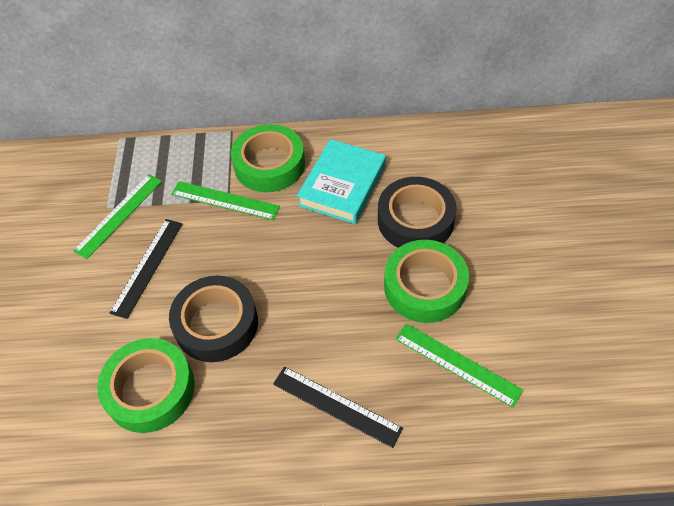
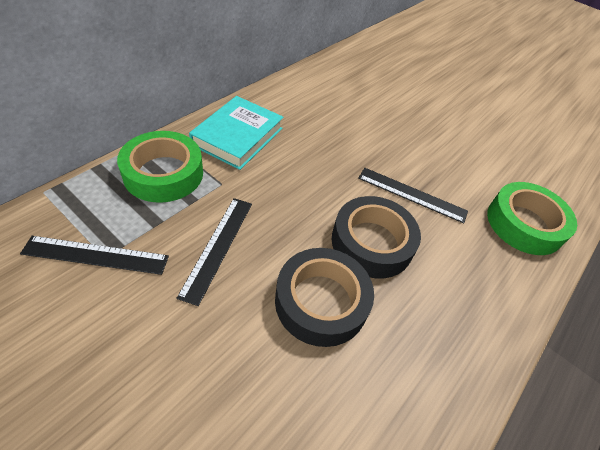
black ruler: 2 -> 3
green ruler: 3 -> 0
green tape: 3 -> 2

